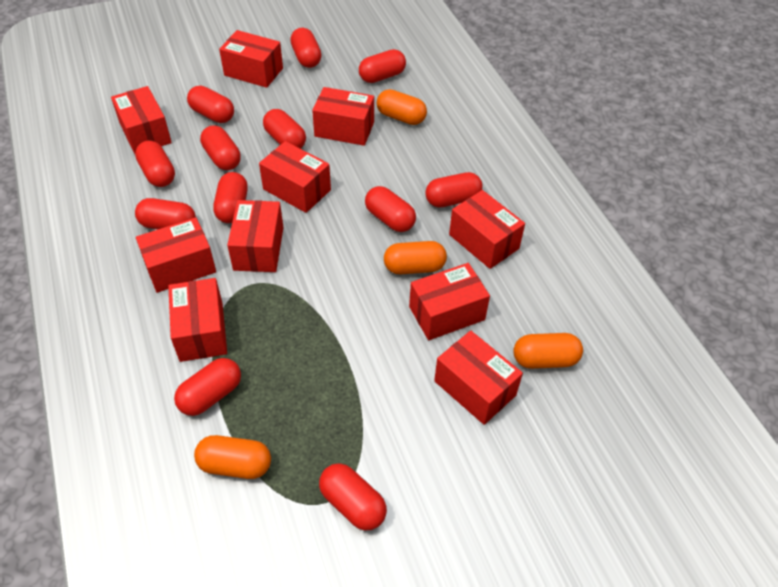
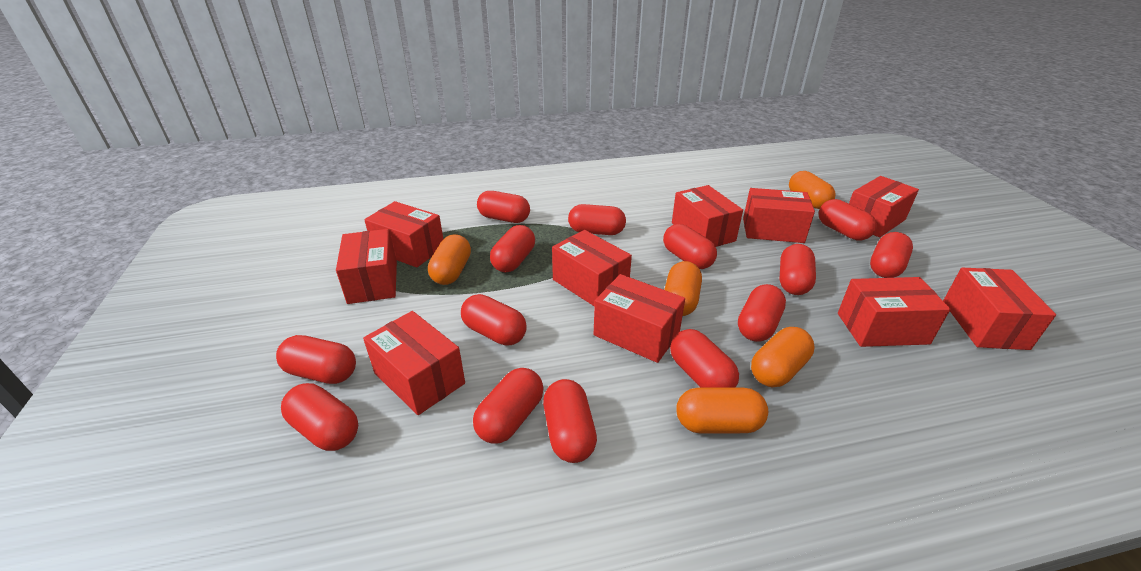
orange capsule: 4 -> 5
red capsule: 12 -> 14

